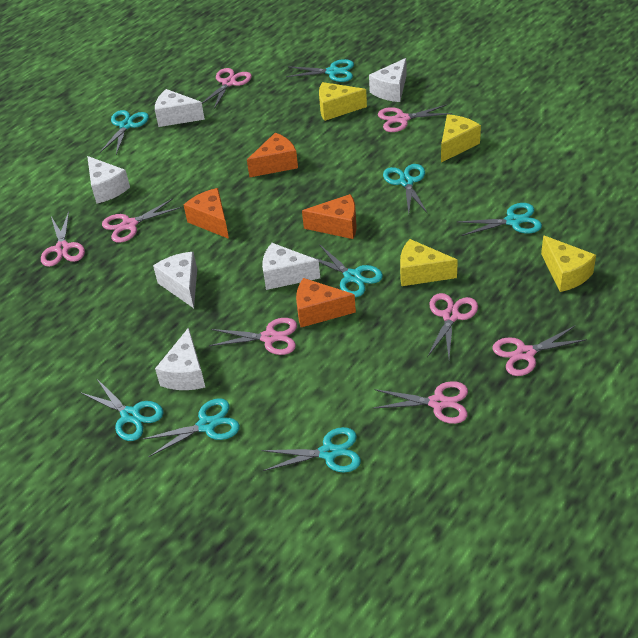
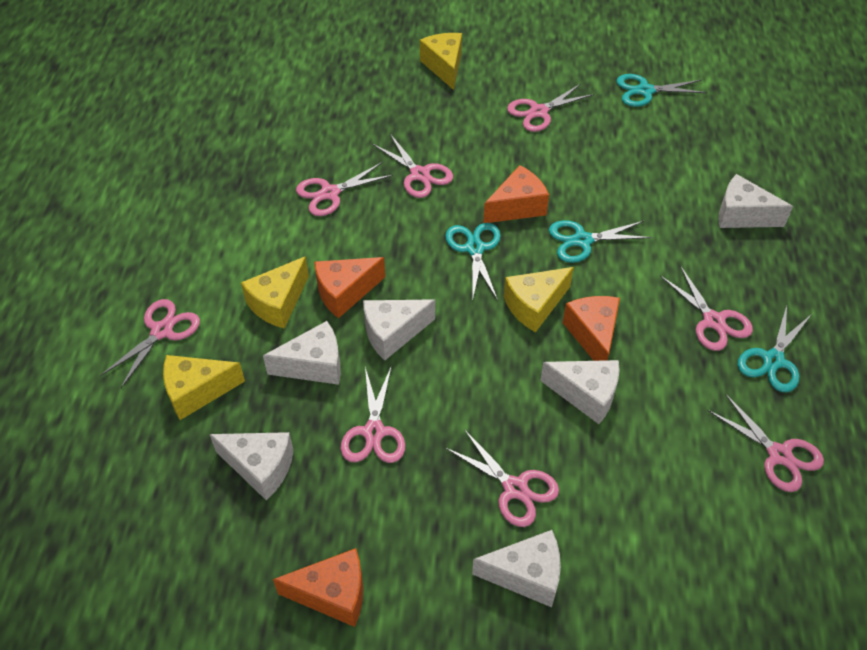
turquoise scissors: 8 -> 4

